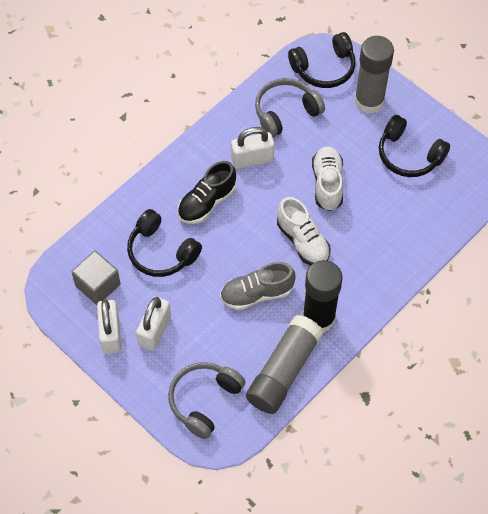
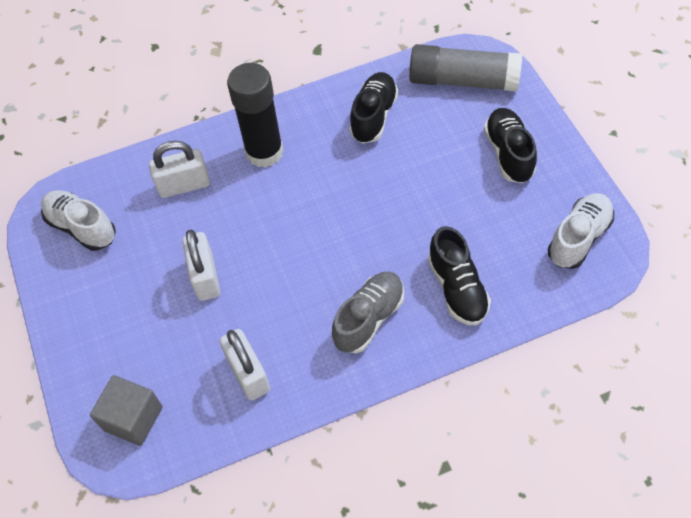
black headphones: 3 -> 0
black shoe: 1 -> 3
grey glue stick: 2 -> 1
grey headphones: 2 -> 0

